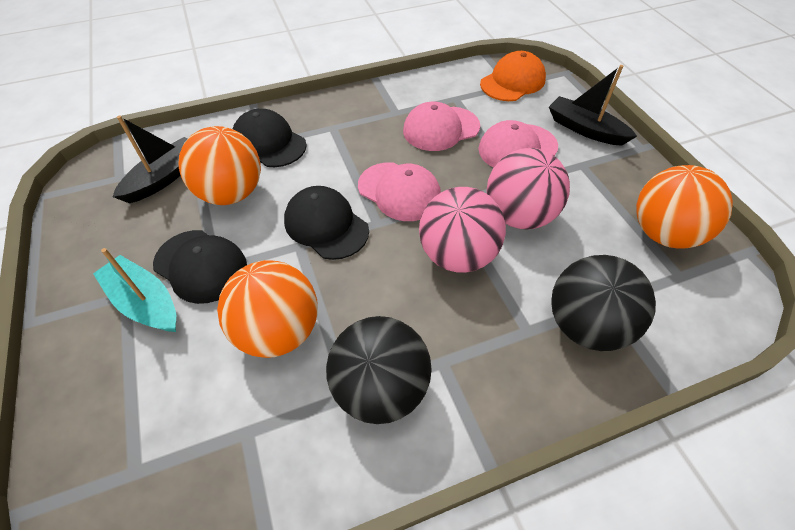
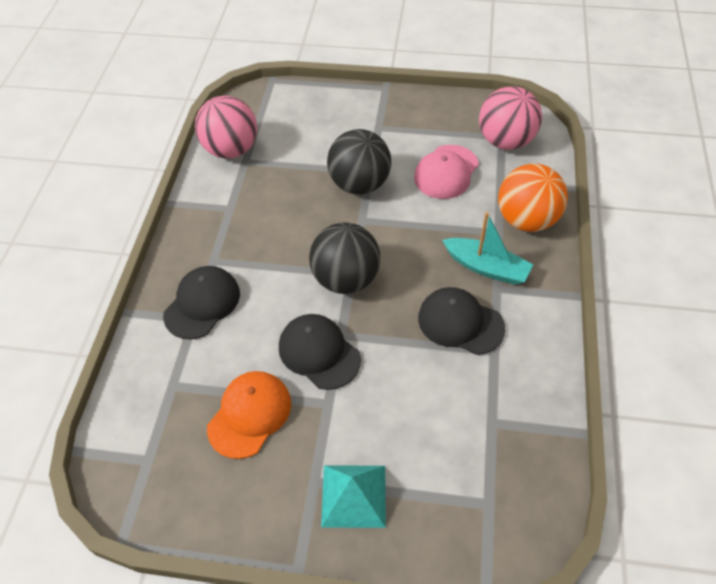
black boat: 2 -> 0
orange ball: 3 -> 1
pink cap: 3 -> 1
turquoise pyramid: 0 -> 1

